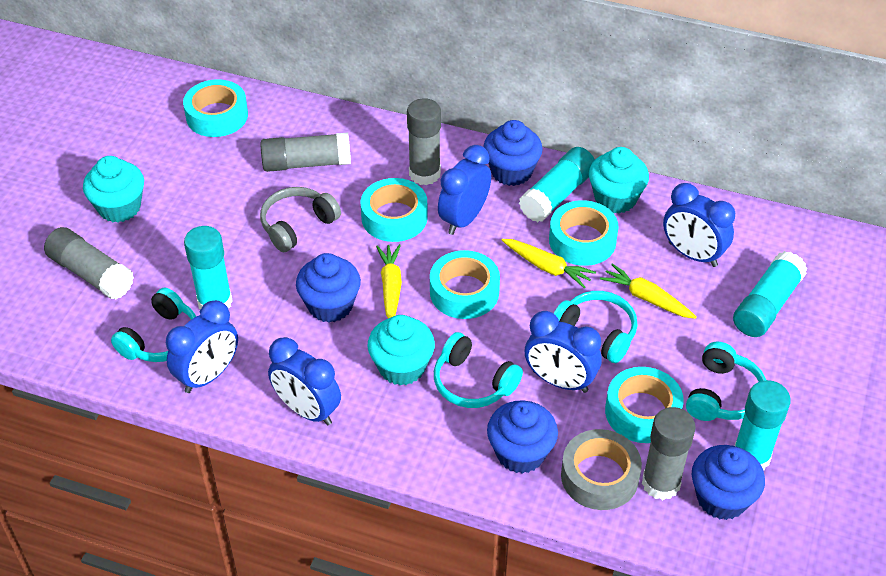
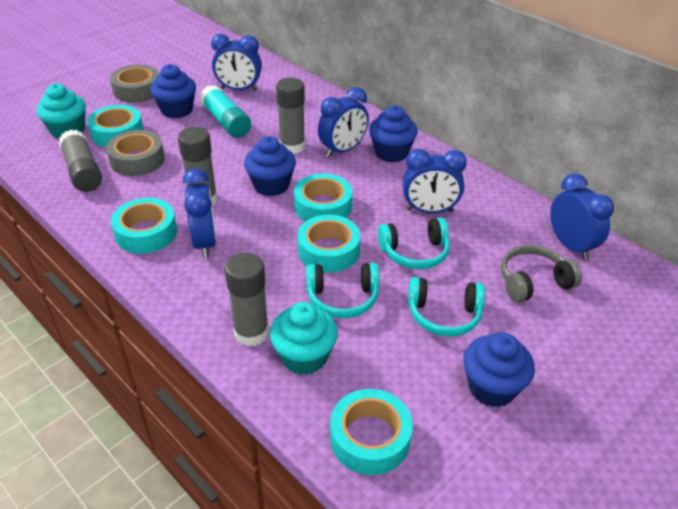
grey tape: 1 -> 2
turquoise cupcake: 3 -> 2
turquoise glue stick: 4 -> 1
turquoise headphones: 4 -> 3
yellow carrot: 3 -> 0

